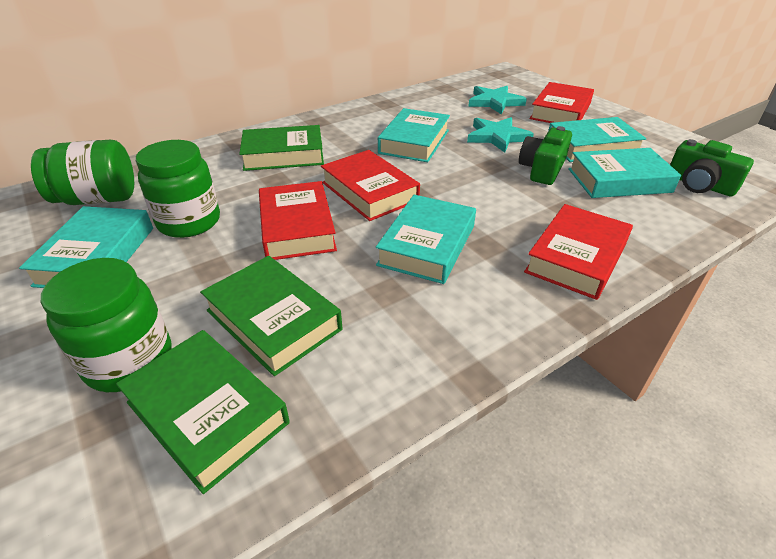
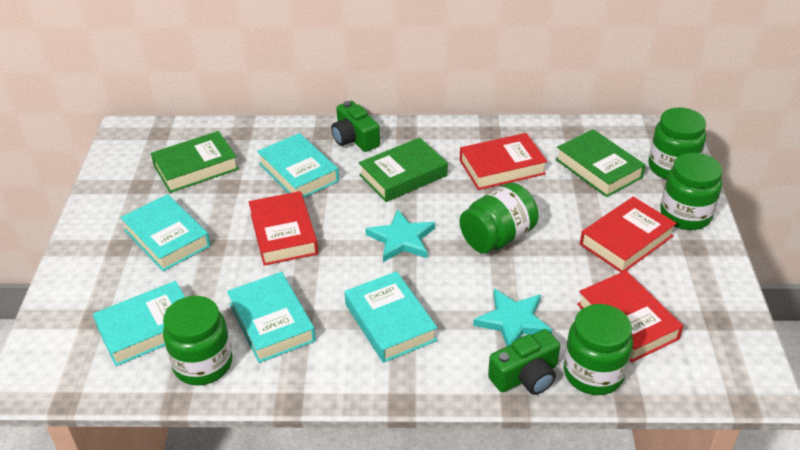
green jar: 3 -> 5

